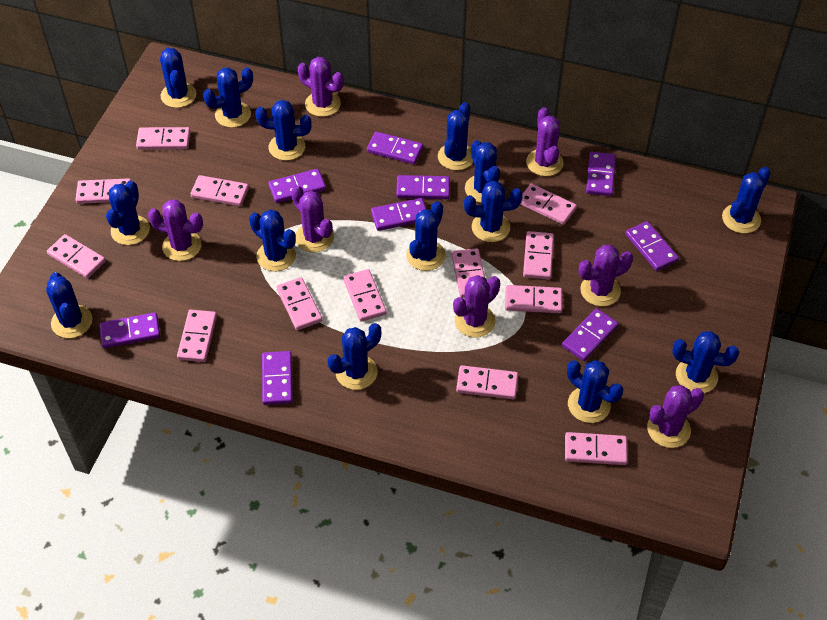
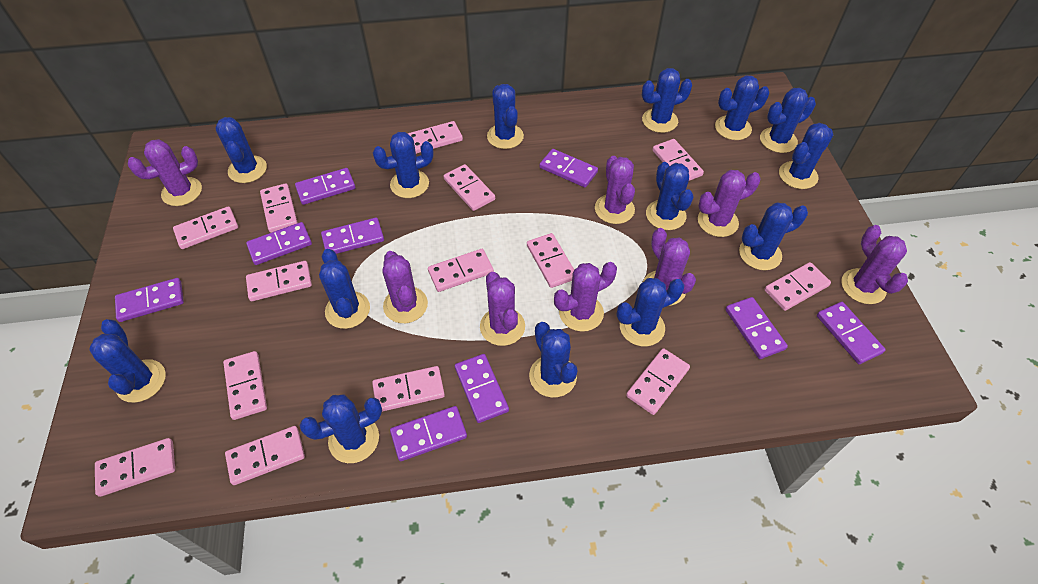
pink domino: 13 -> 14
purple cactus: 7 -> 8

